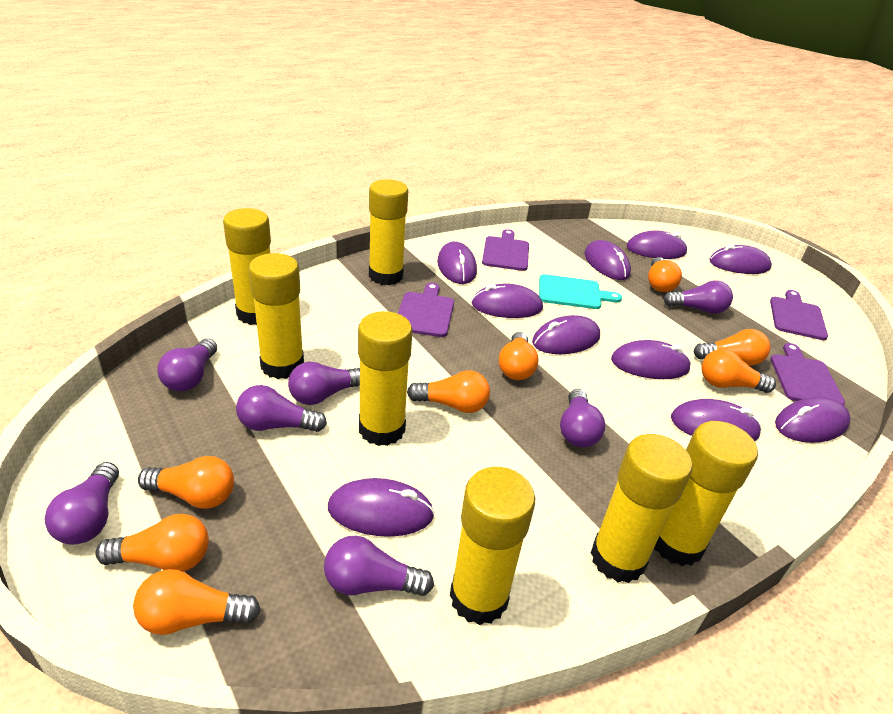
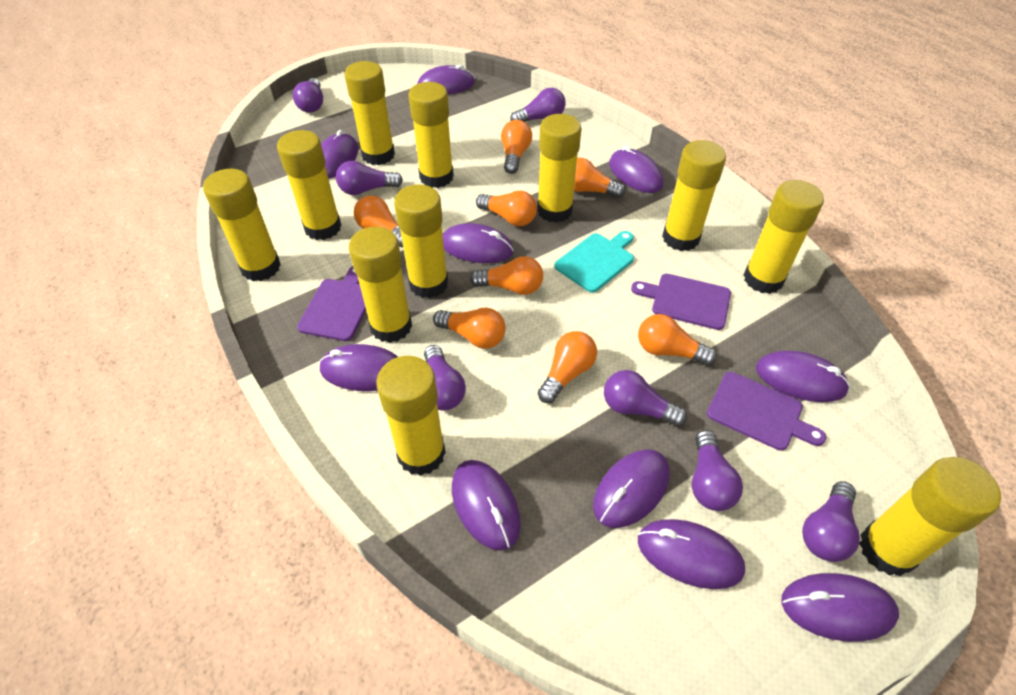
purple cutting board: 4 -> 3
yellow glue stick: 7 -> 11

